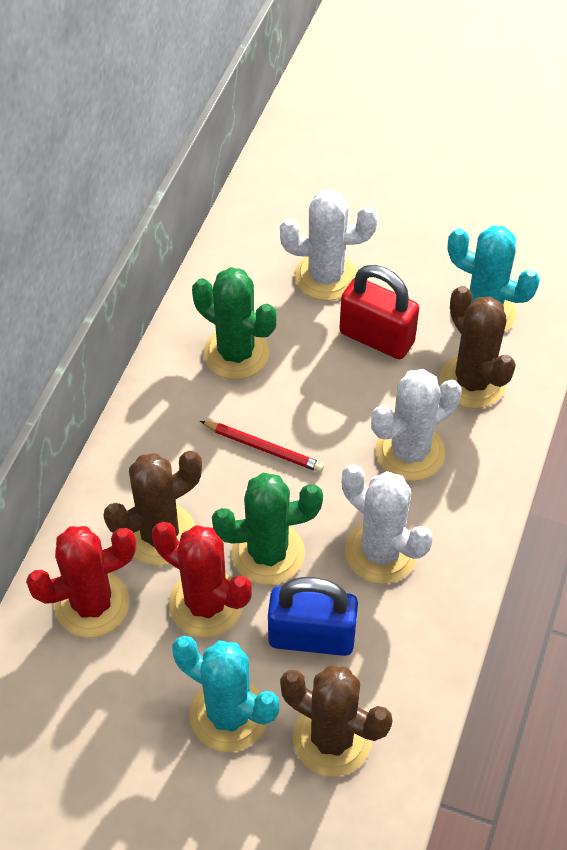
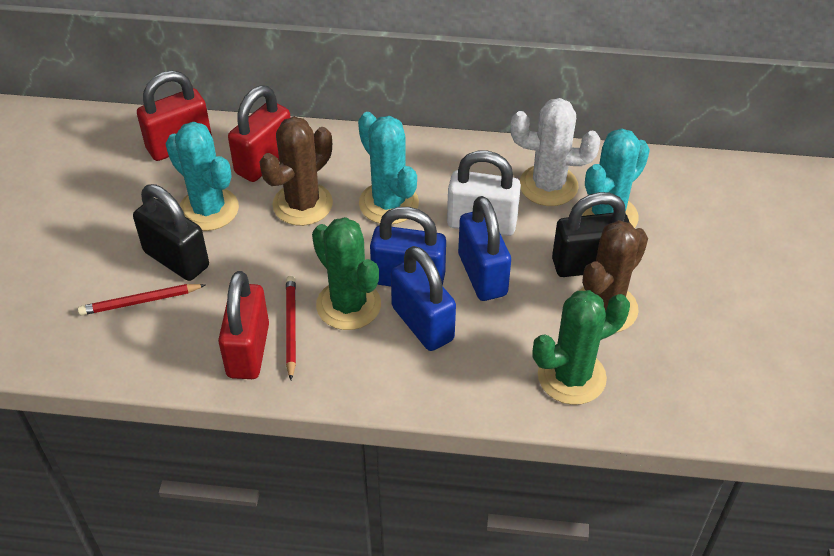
black padlock: 0 -> 2
blue padlock: 1 -> 3
brown cactus: 3 -> 2
red cactus: 2 -> 0
red padlock: 1 -> 3
red pencil: 1 -> 2
turquoise cactus: 2 -> 3
white cactus: 3 -> 1
white padlock: 0 -> 1

